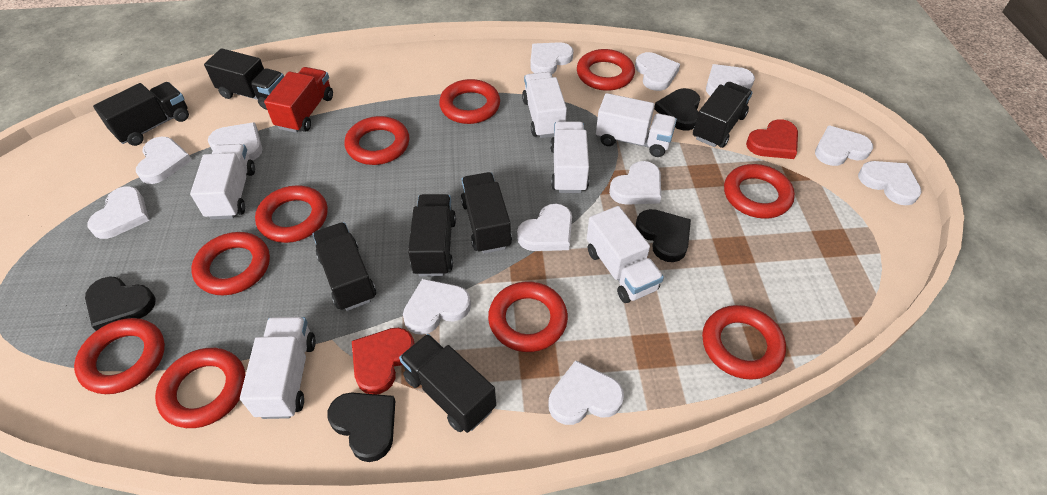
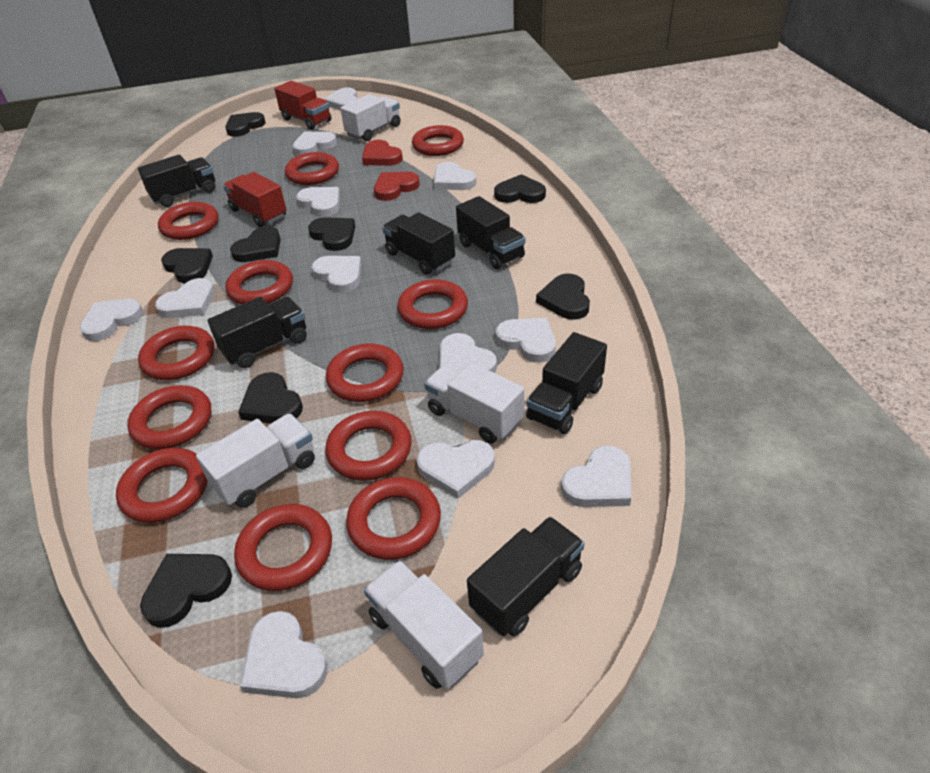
black heart: 4 -> 8
black truck: 7 -> 6
red ring: 10 -> 12
red truck: 1 -> 2
white truck: 6 -> 4

